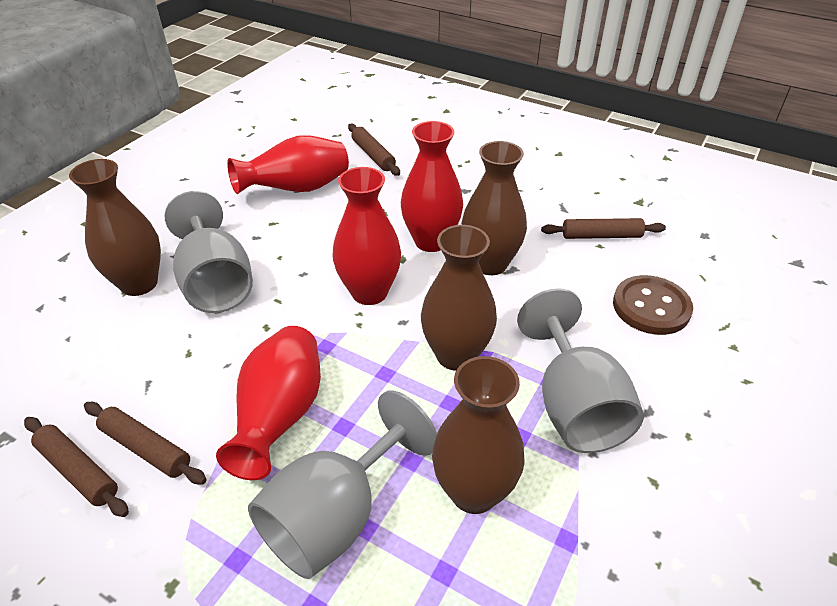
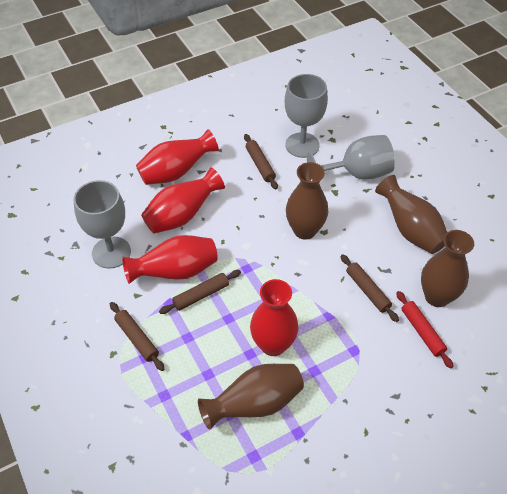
brown button: 1 -> 0
red rolling pin: 0 -> 1

